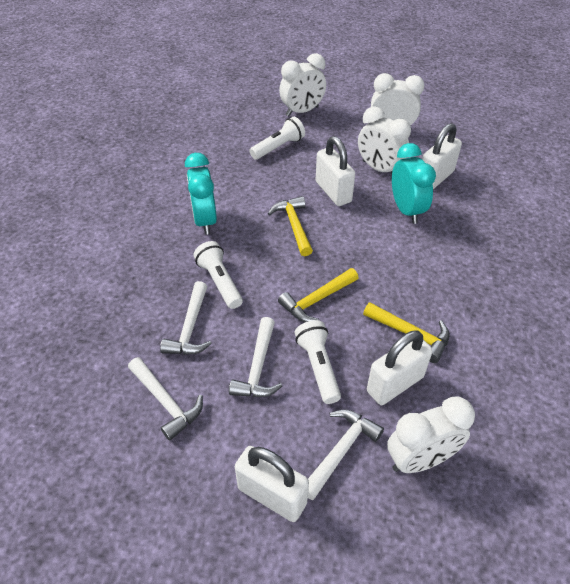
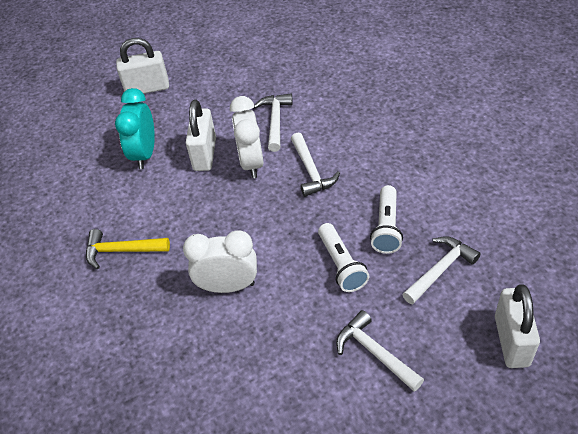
turquoise clock: 2 -> 1
white clock: 4 -> 2
white flashlight: 3 -> 2
white padlock: 4 -> 3
yellow hammer: 3 -> 1

